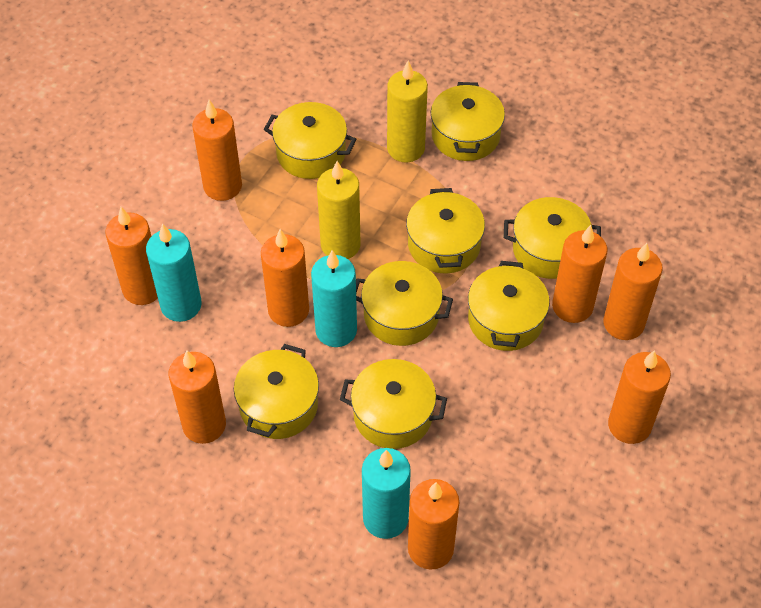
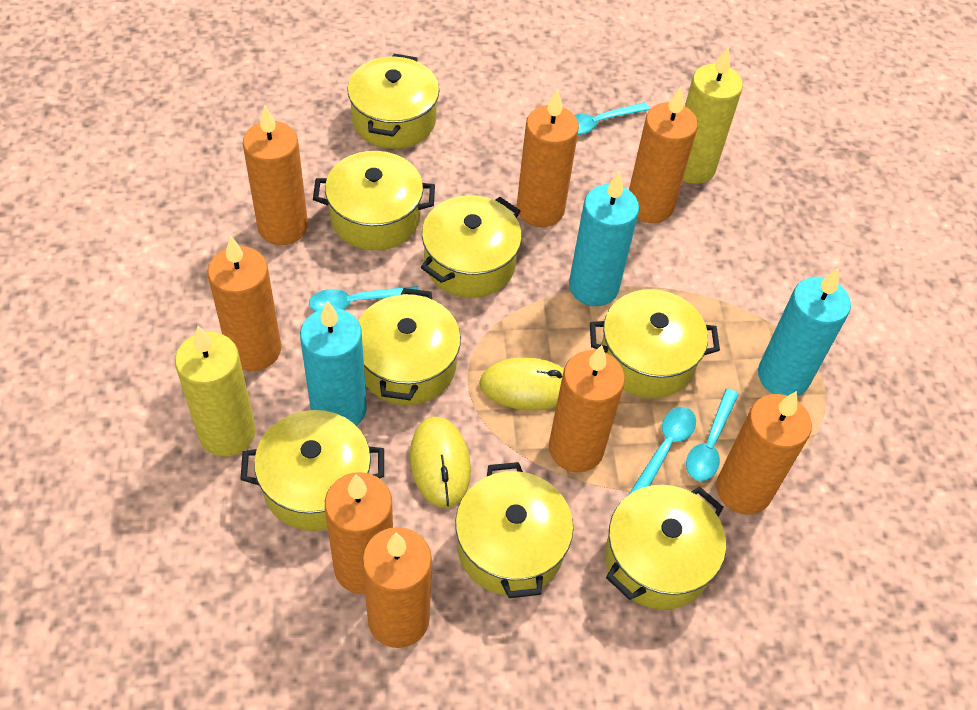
turquoise spoon: 0 -> 4
yellow mouse: 0 -> 2

